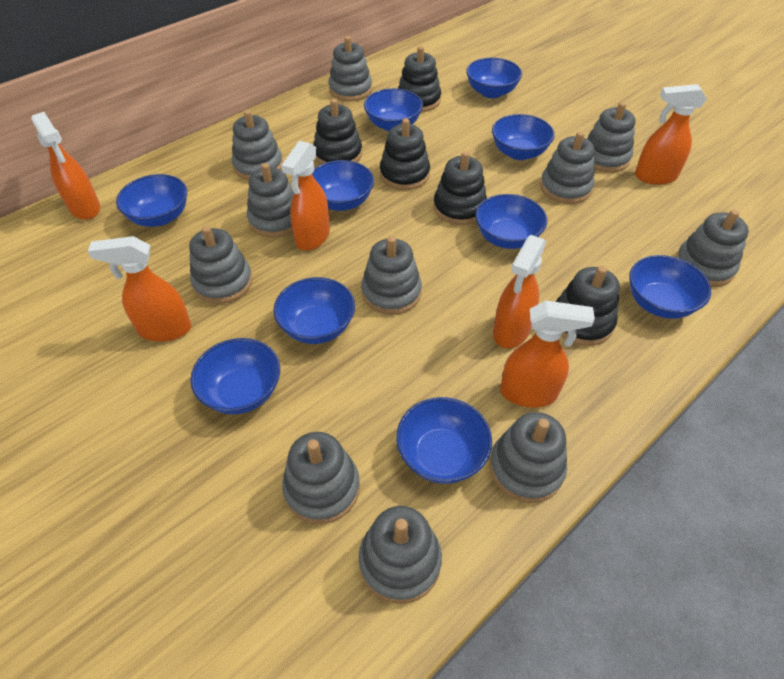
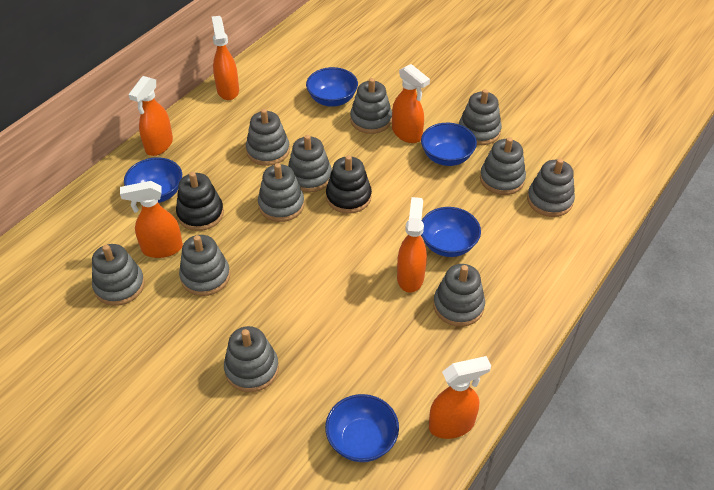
black stacking toy: 5 -> 2
blue bowl: 10 -> 5

